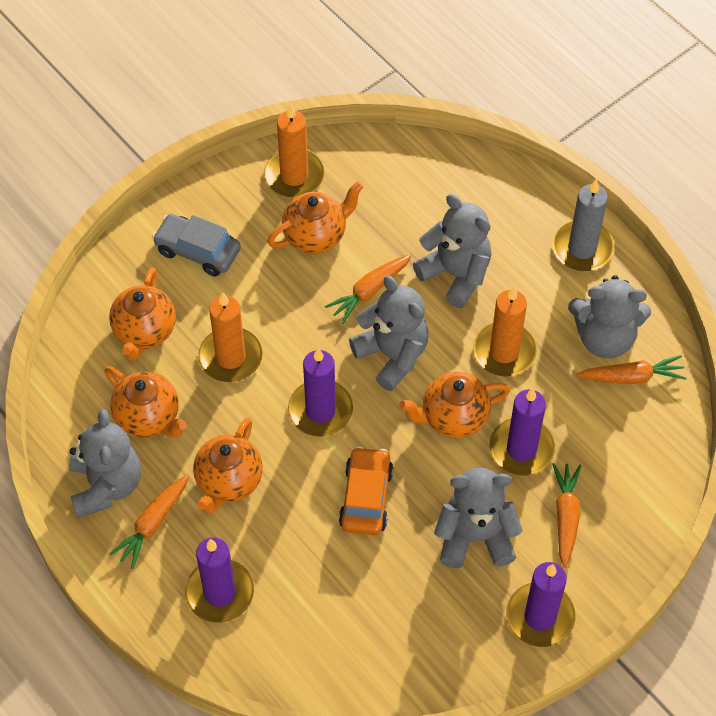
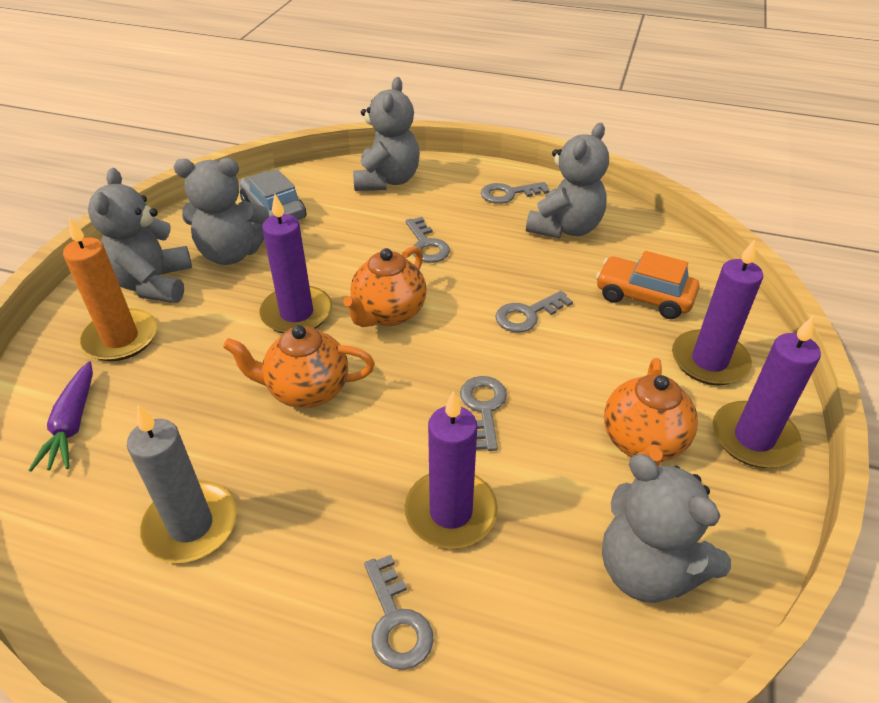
grey key: 0 -> 5
orange candle: 3 -> 1
orange carrot: 4 -> 0
orange teapot: 5 -> 3
purple carrot: 0 -> 1

